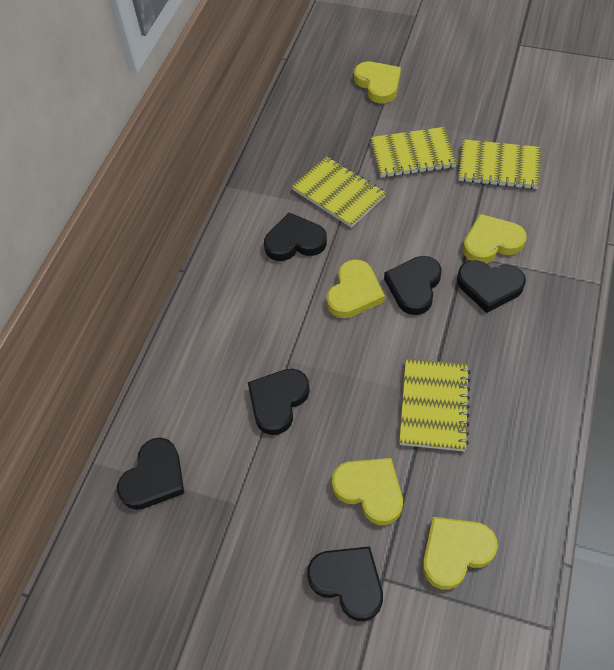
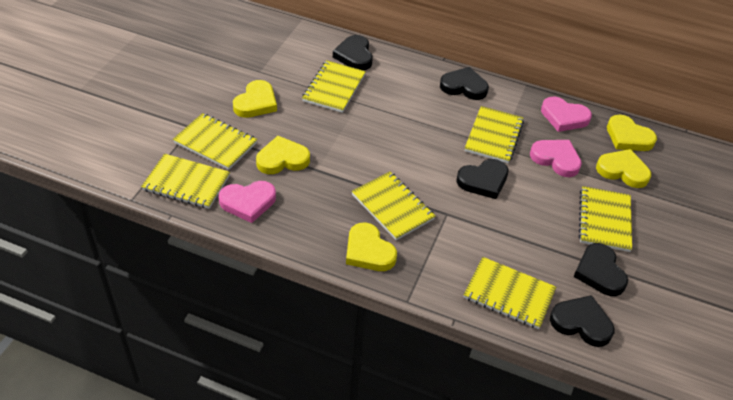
black heart: 6 -> 5
pink heart: 0 -> 3
yellow notebook: 4 -> 7

